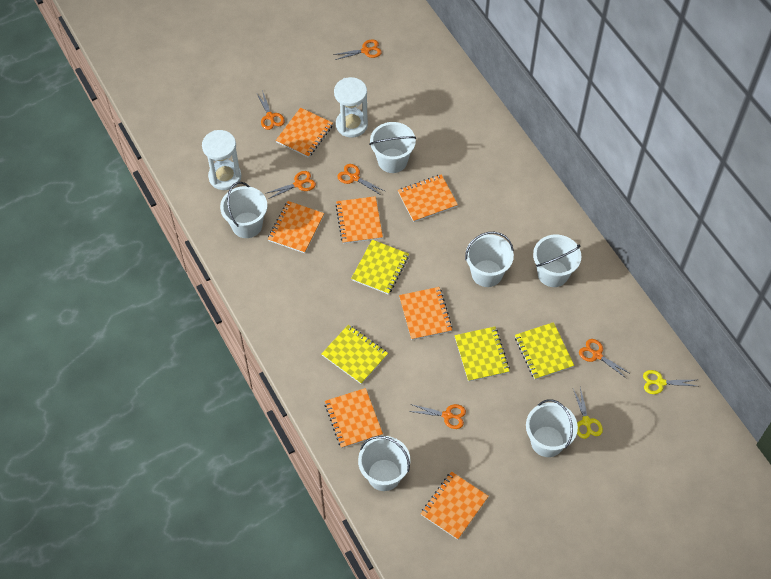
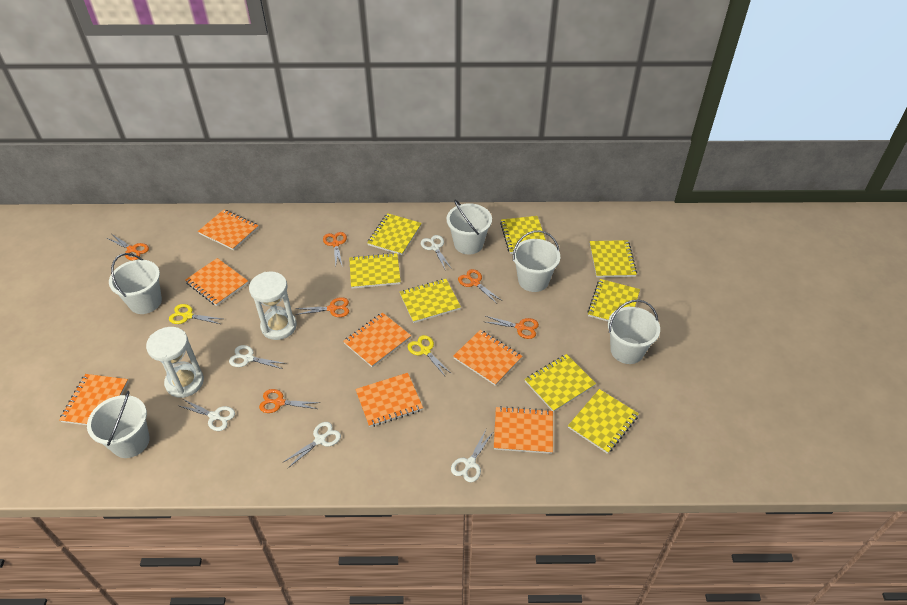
white bucket: 6 -> 5
white scissors: 0 -> 5
yellow notebook: 4 -> 8

